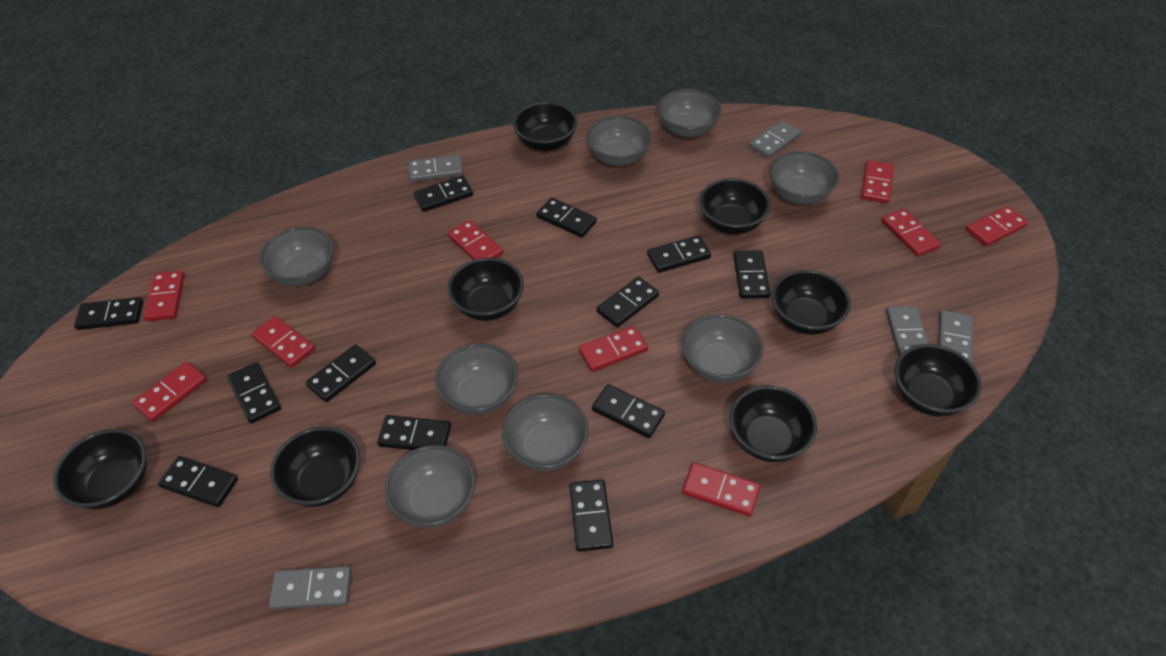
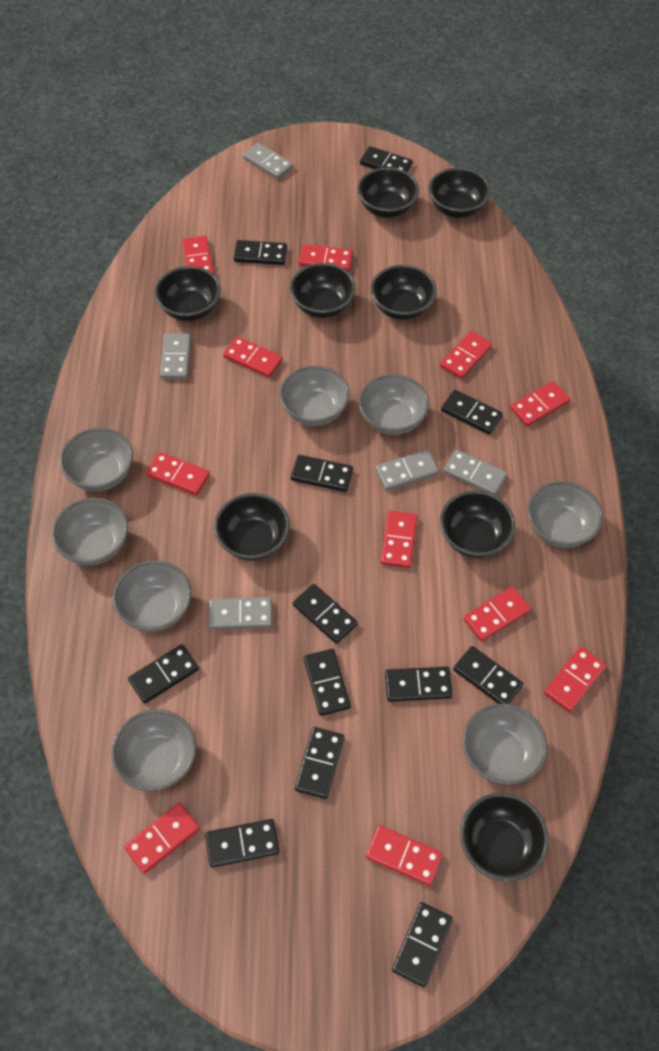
red domino: 9 -> 11

